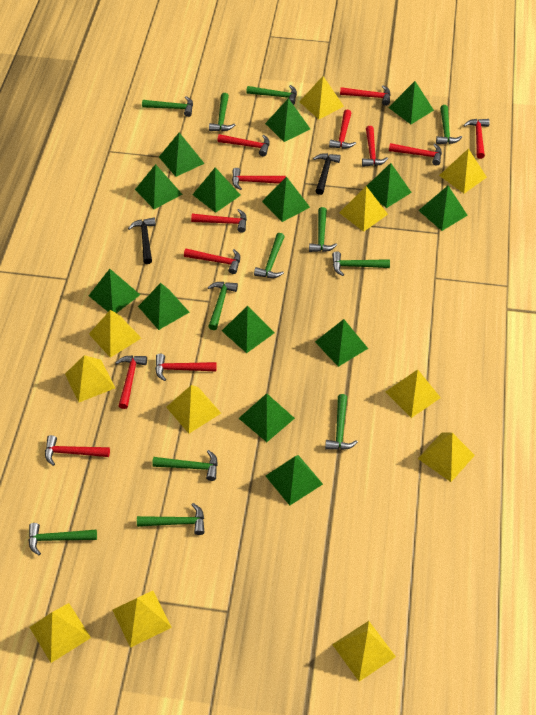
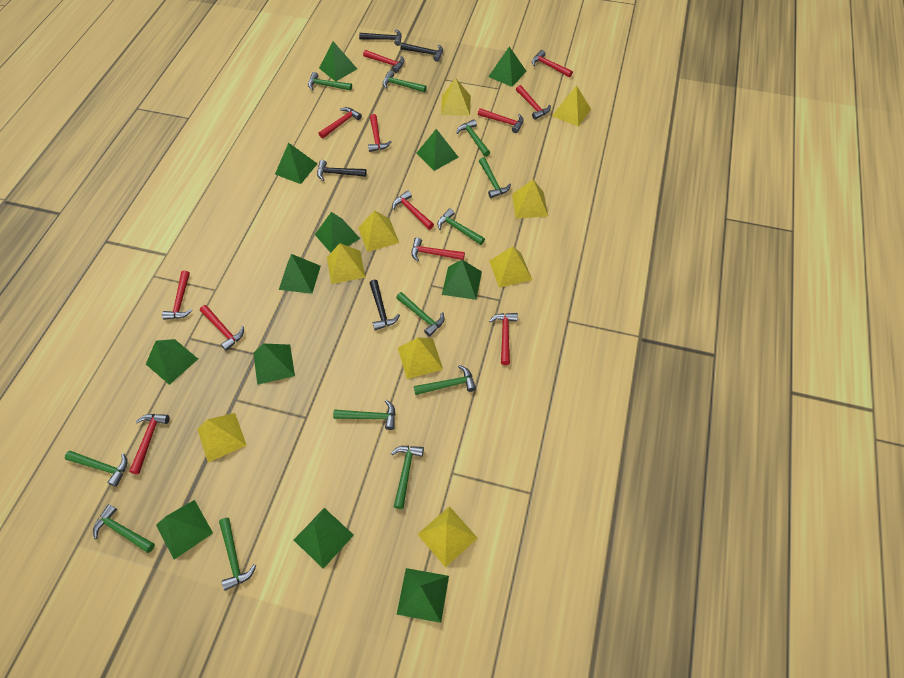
black hammer: 2 -> 4
green pyramid: 14 -> 12
yellow pyramid: 11 -> 9

